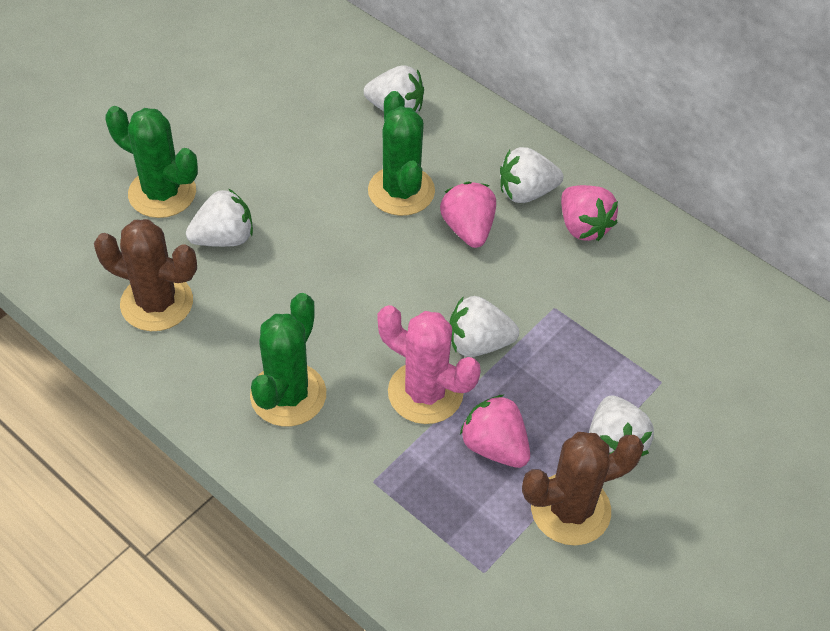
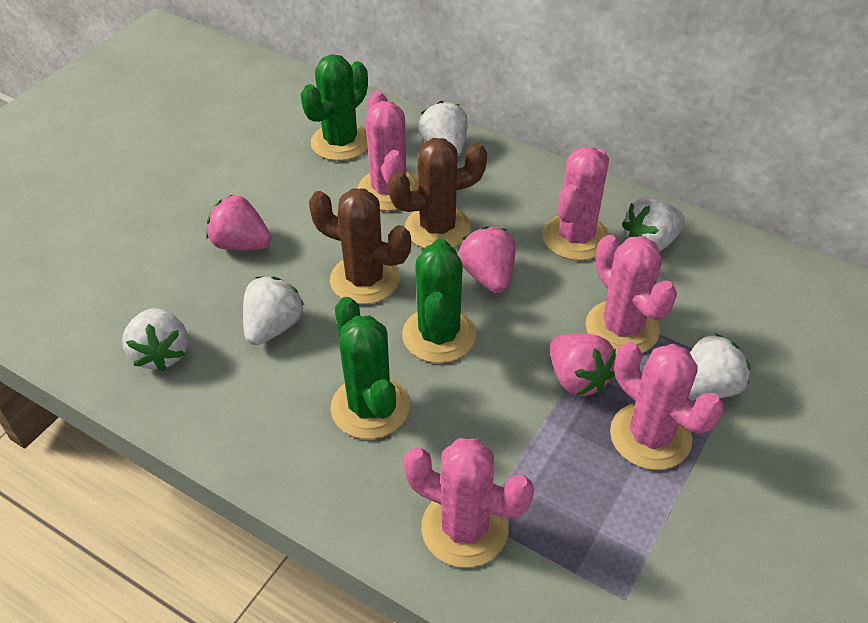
pink cactus: 1 -> 5

